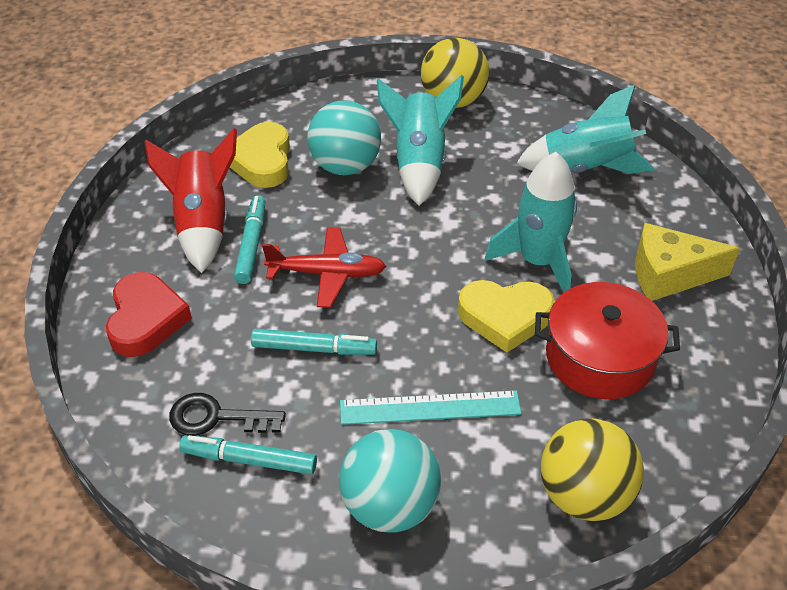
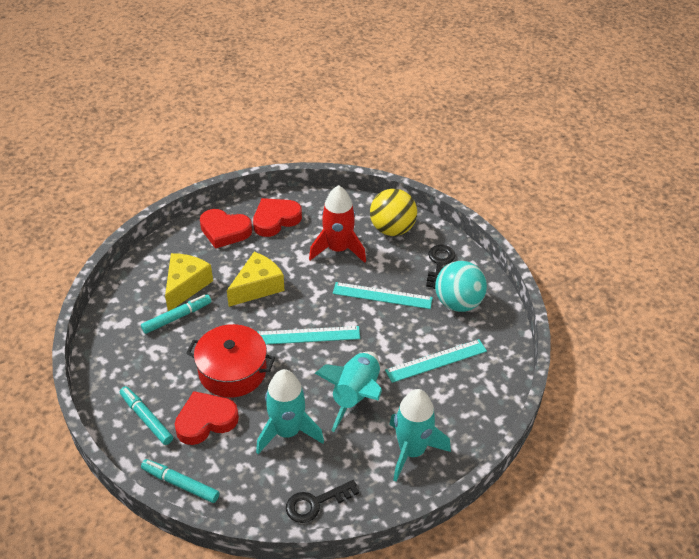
black key: 1 -> 2
red heart: 1 -> 3
red plane: 1 -> 0
turquoise ball: 2 -> 1
turquoise ruler: 1 -> 3
yellow ball: 2 -> 1
yellow cheese: 1 -> 2
yellow heart: 2 -> 0

